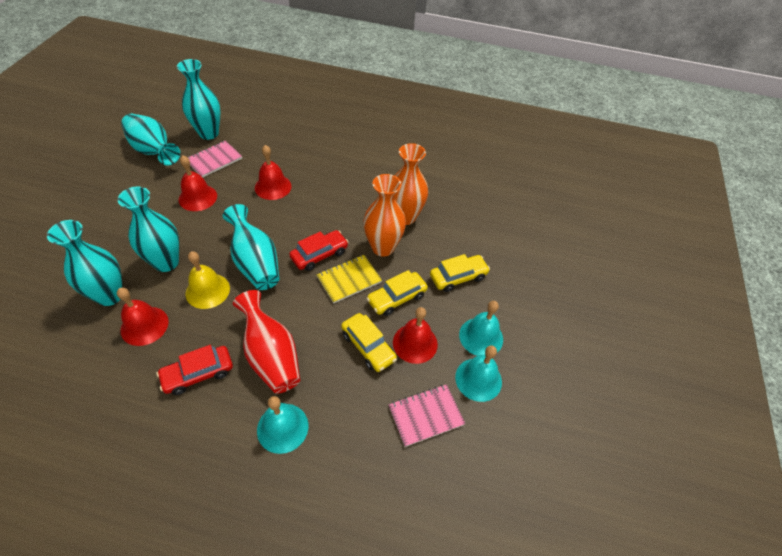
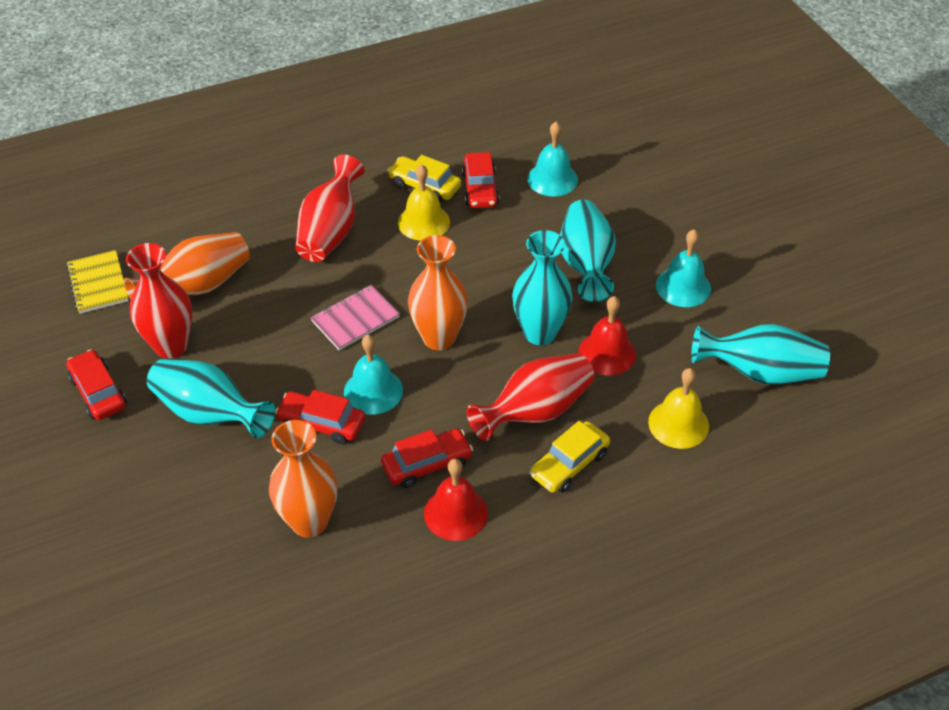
orange vase: 2 -> 3
pink notebook: 2 -> 1
red bell: 4 -> 2
red car: 2 -> 4
red vase: 1 -> 3
turquoise vase: 5 -> 4
yellow bell: 1 -> 2
yellow car: 3 -> 2

